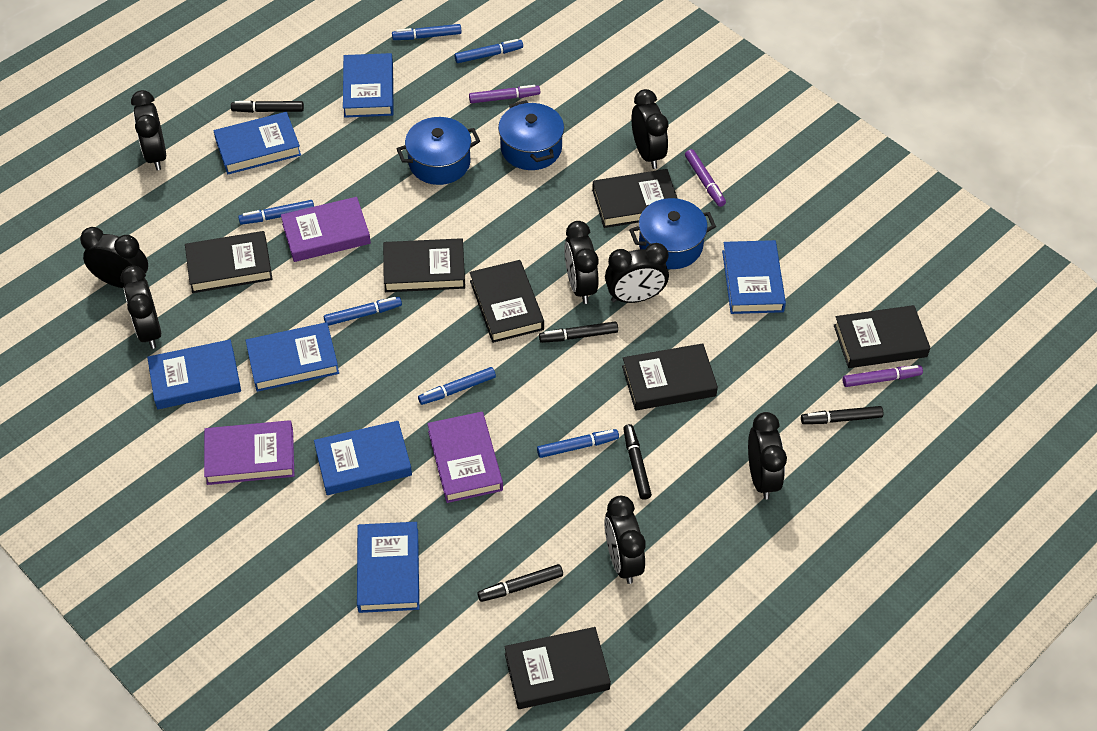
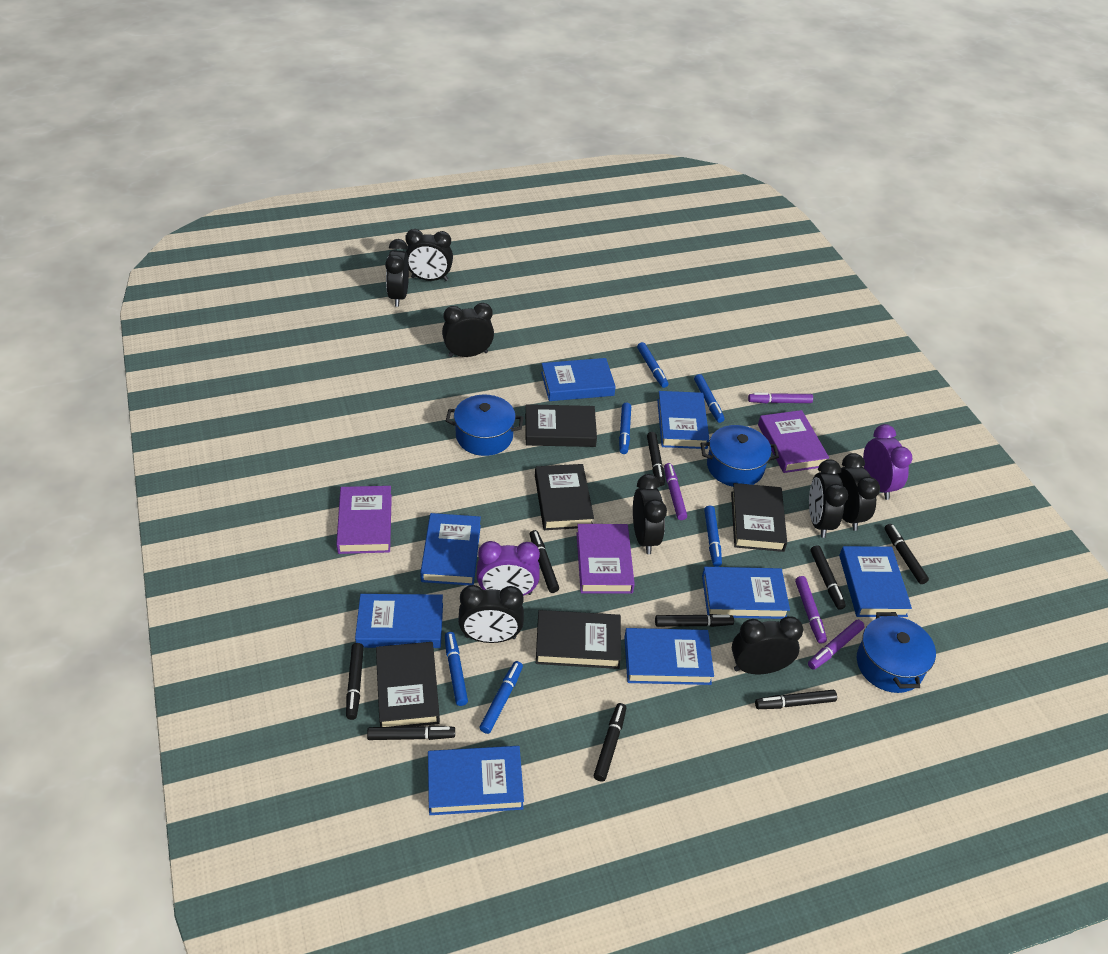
black book: 7 -> 5
black marker: 5 -> 9
blue book: 7 -> 8
purple clock: 0 -> 2
purple marker: 3 -> 4

